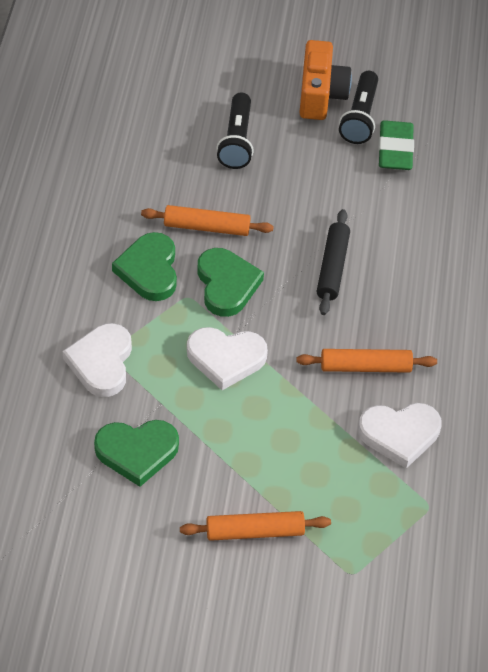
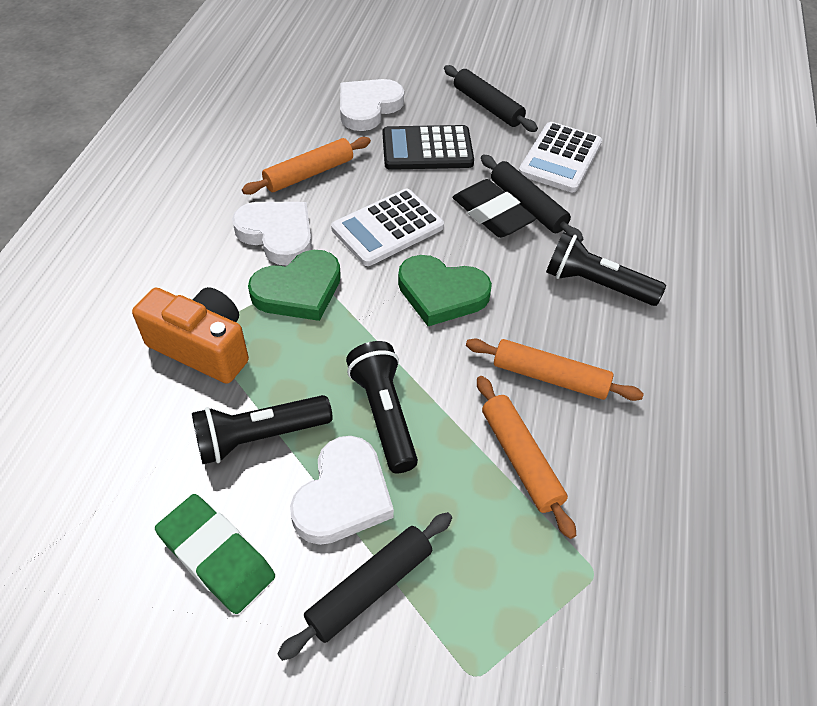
black calculator: 0 -> 1
black eraser: 0 -> 1
black flashlight: 2 -> 3
black rolling pin: 1 -> 3
green heart: 3 -> 2
white calculator: 0 -> 2

